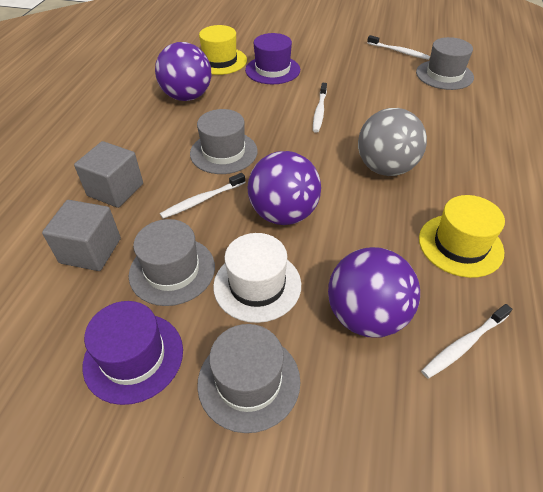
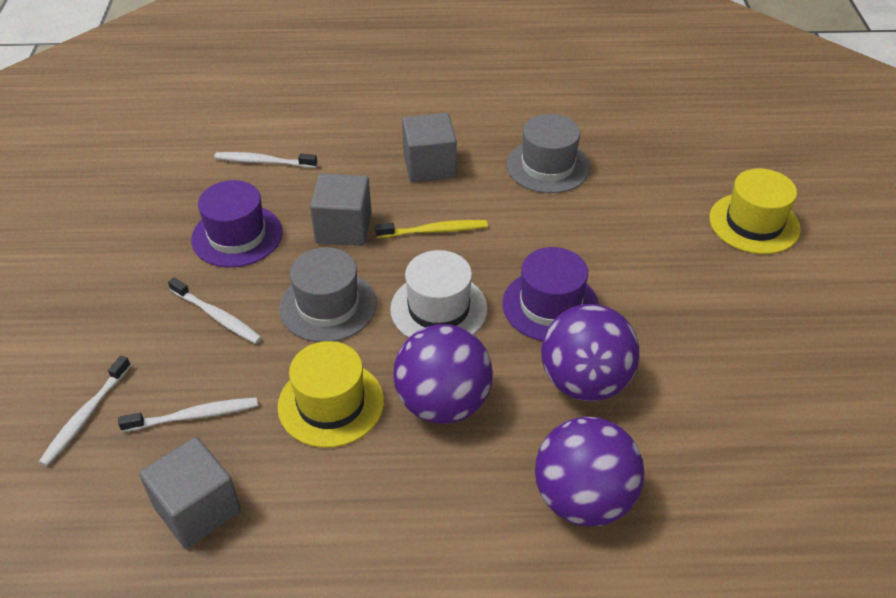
grey ball: 1 -> 0
grey cube: 2 -> 3
grey hat: 4 -> 2
yellow toothbrush: 0 -> 1

